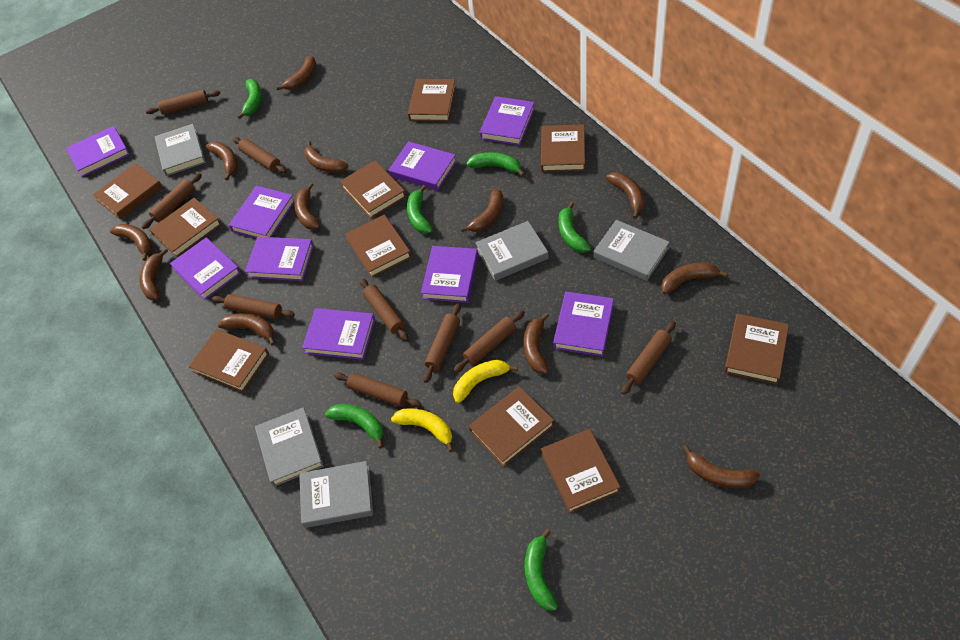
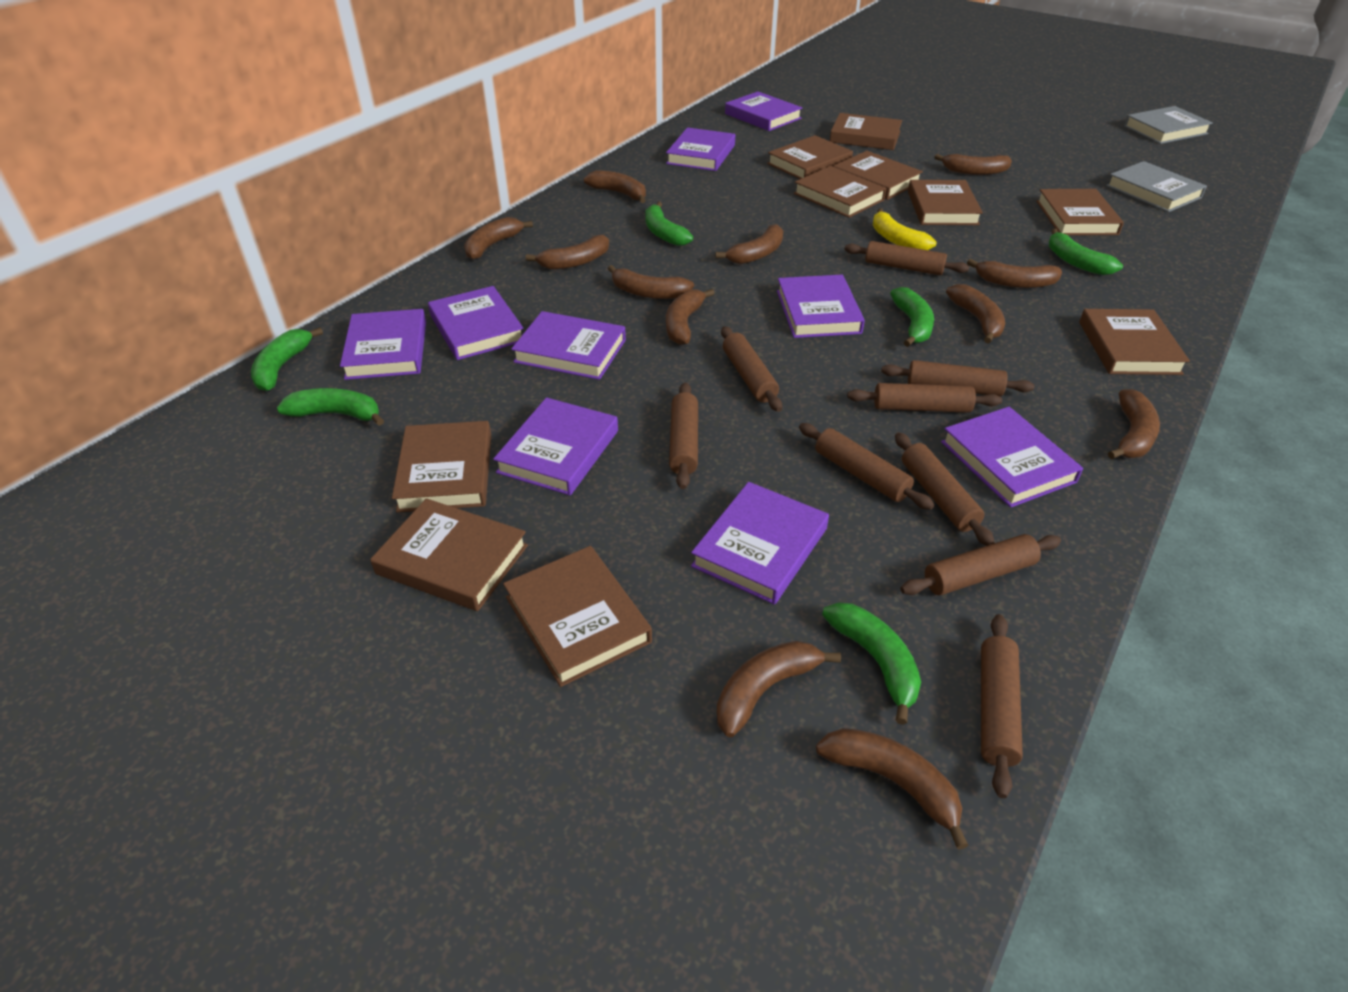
grey book: 5 -> 2
yellow banana: 2 -> 1

